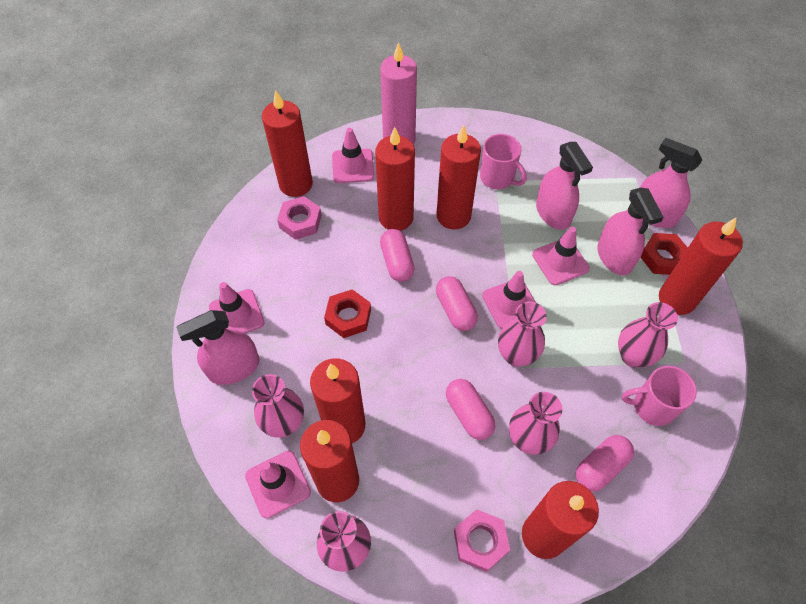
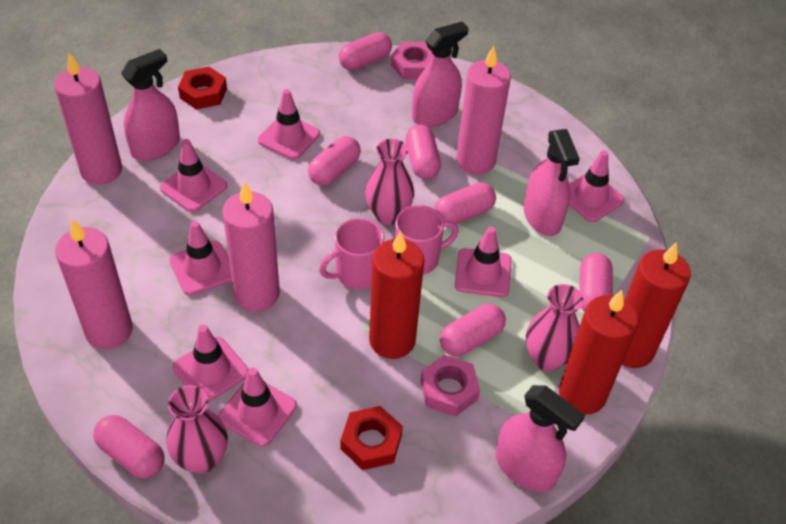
pink candle: 1 -> 4
pink capsule: 4 -> 7
pink traffic cone: 5 -> 7
pink vase: 5 -> 3
red candle: 7 -> 3

